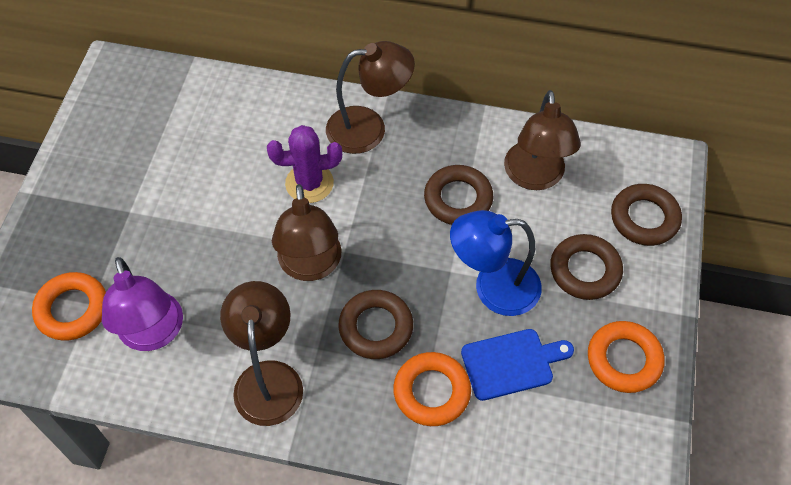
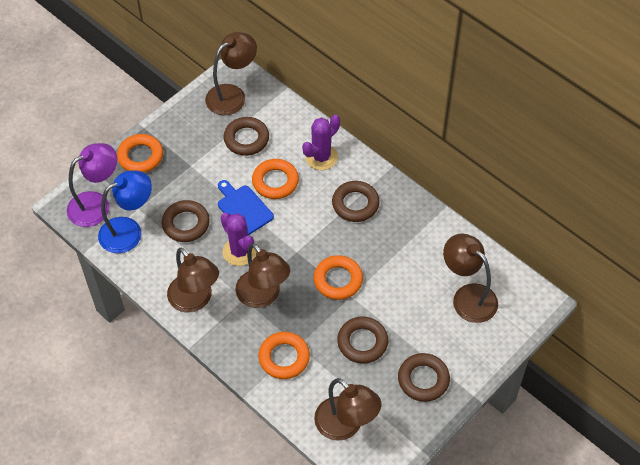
brown lamp: 4 -> 5
brown ring: 4 -> 5
orange ring: 3 -> 4
purple cactus: 1 -> 2

